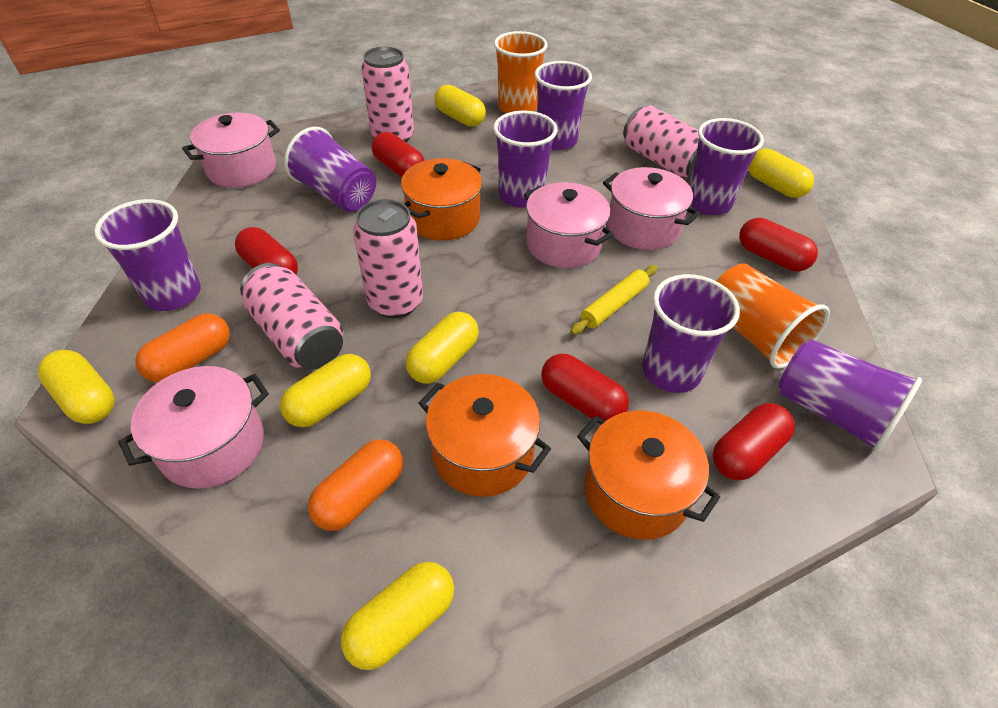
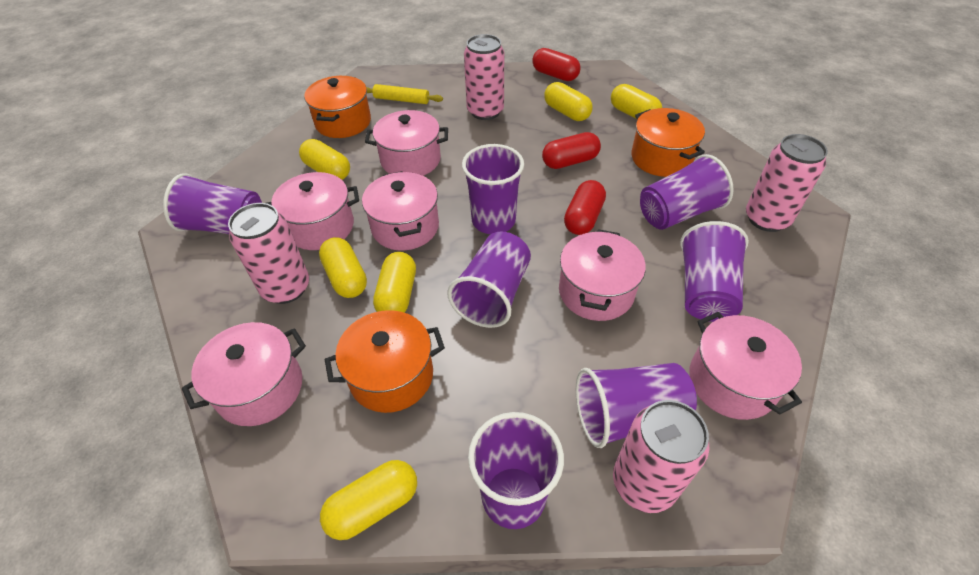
orange capsule: 2 -> 0
orange cup: 2 -> 0
pink pot: 4 -> 6
red capsule: 5 -> 3

